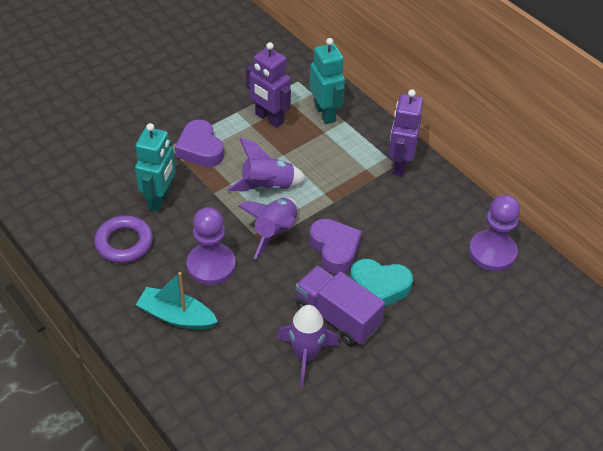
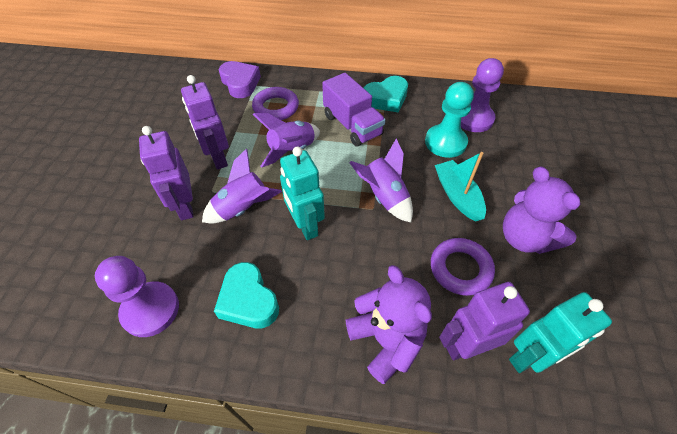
purple heart: 2 -> 1
purple ring: 1 -> 2
purple robot: 2 -> 3
purple teddy bear: 0 -> 2
turquoise heart: 1 -> 2
turquoise pawn: 0 -> 1

